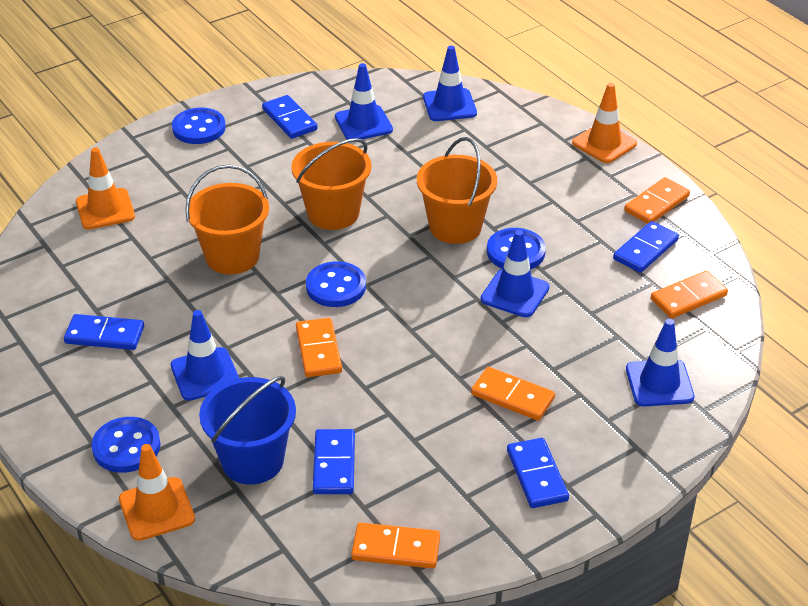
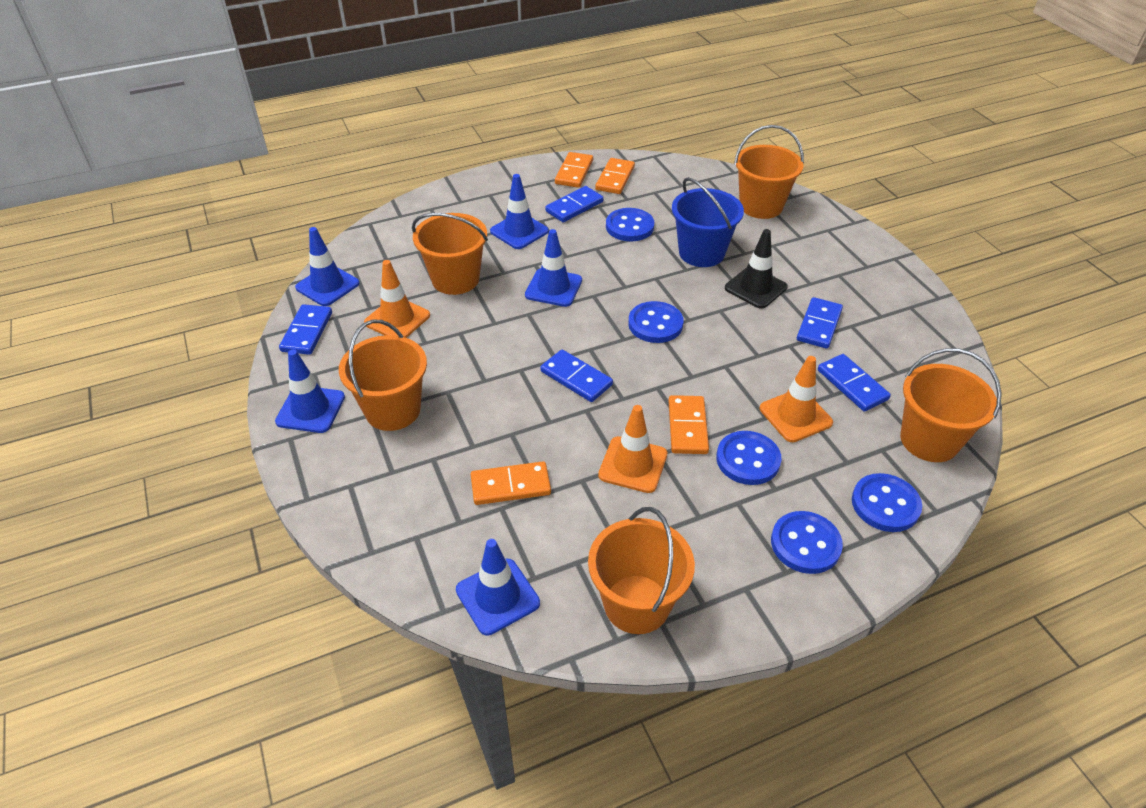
black traffic cone: 0 -> 1
blue button: 4 -> 5
orange bucket: 3 -> 5
orange domino: 5 -> 4

